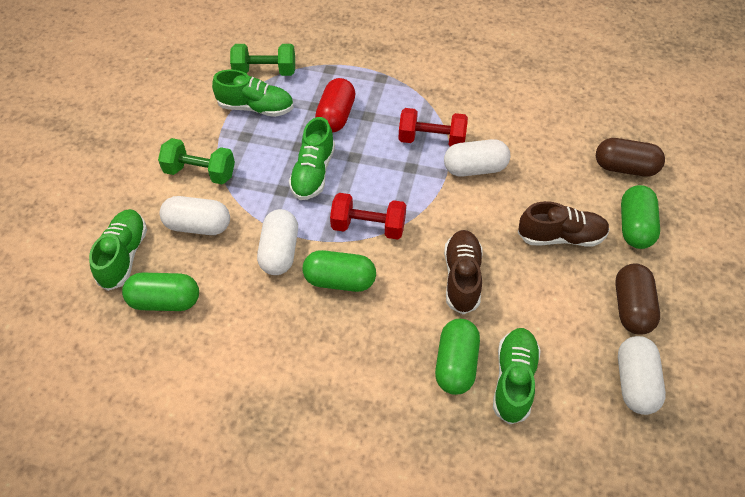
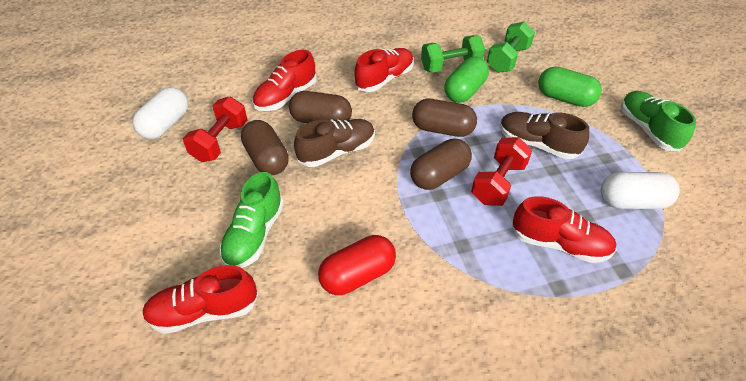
brown capsule: 2 -> 4
green capsule: 4 -> 2
green shoe: 4 -> 2
red shoe: 0 -> 4
white capsule: 4 -> 2

